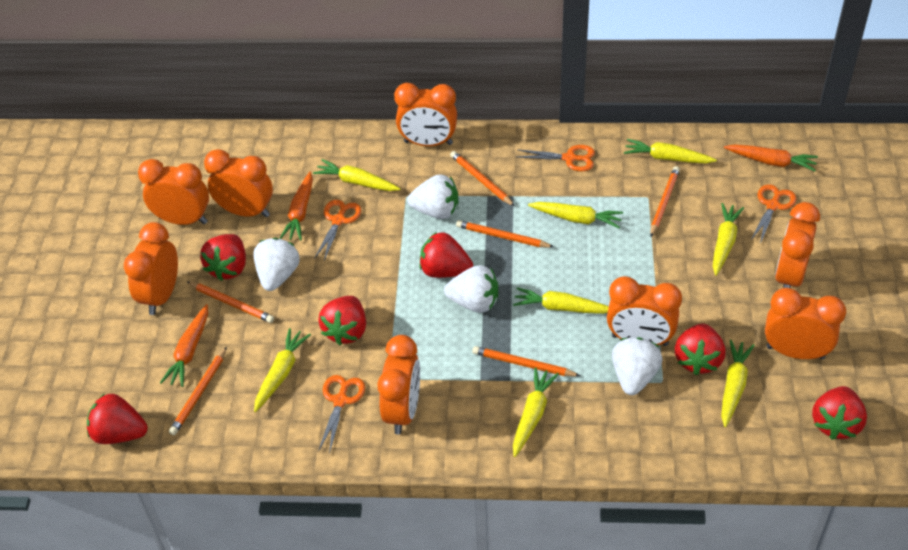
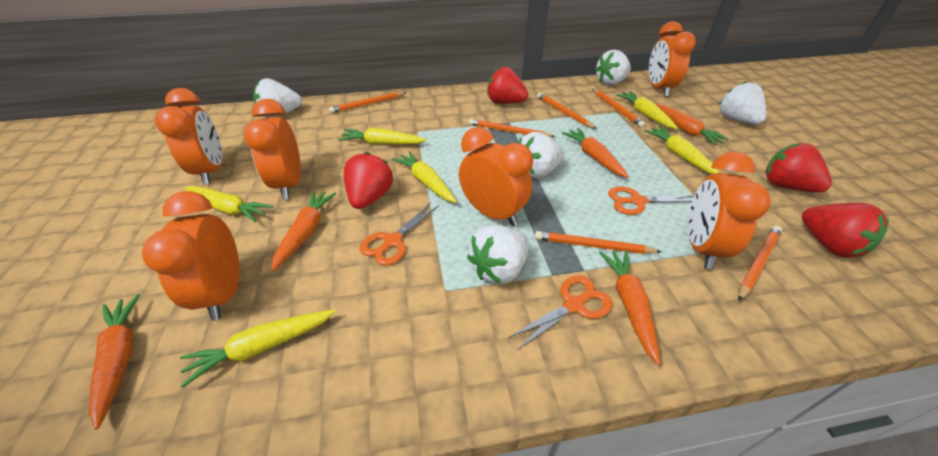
orange carrot: 3 -> 5
orange clock: 8 -> 6
orange scissors: 4 -> 3
red strawberry: 6 -> 4
white strawberry: 4 -> 5
yellow carrot: 8 -> 6

